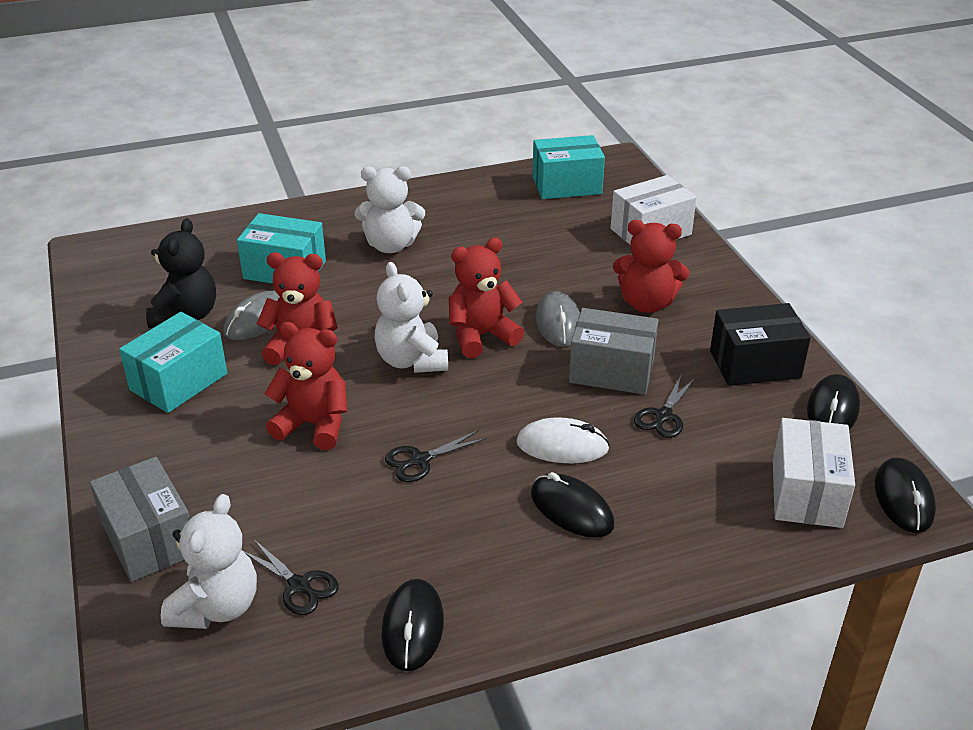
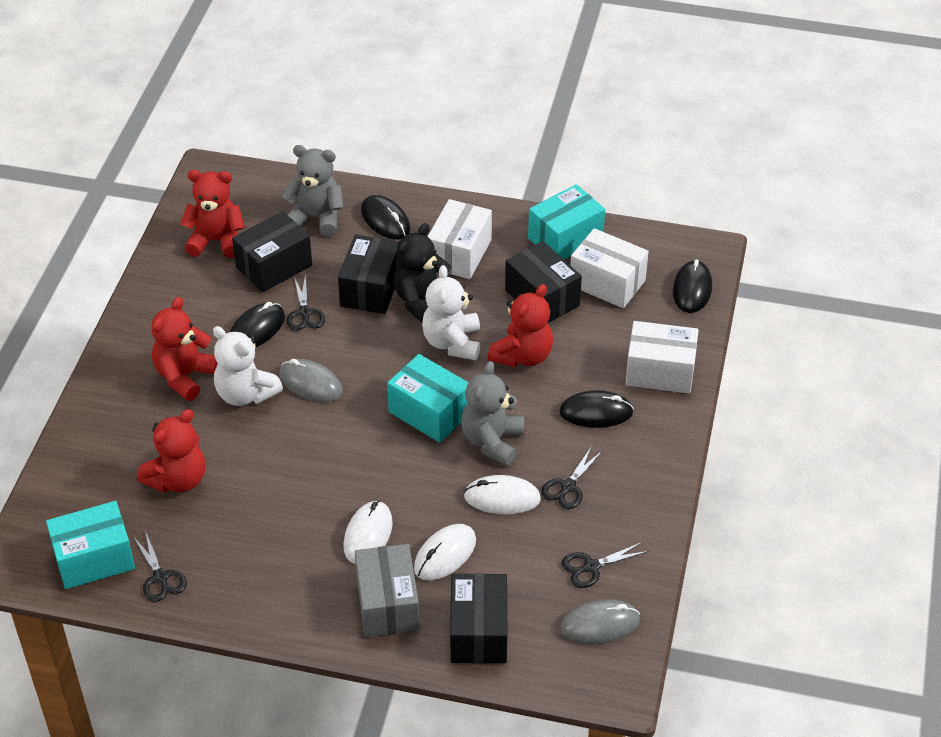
black box: 1 -> 4
black scissors: 3 -> 4
grey box: 2 -> 1
grey teddy bear: 0 -> 2
white box: 2 -> 3
white mouse: 1 -> 3
white teddy bear: 3 -> 2

